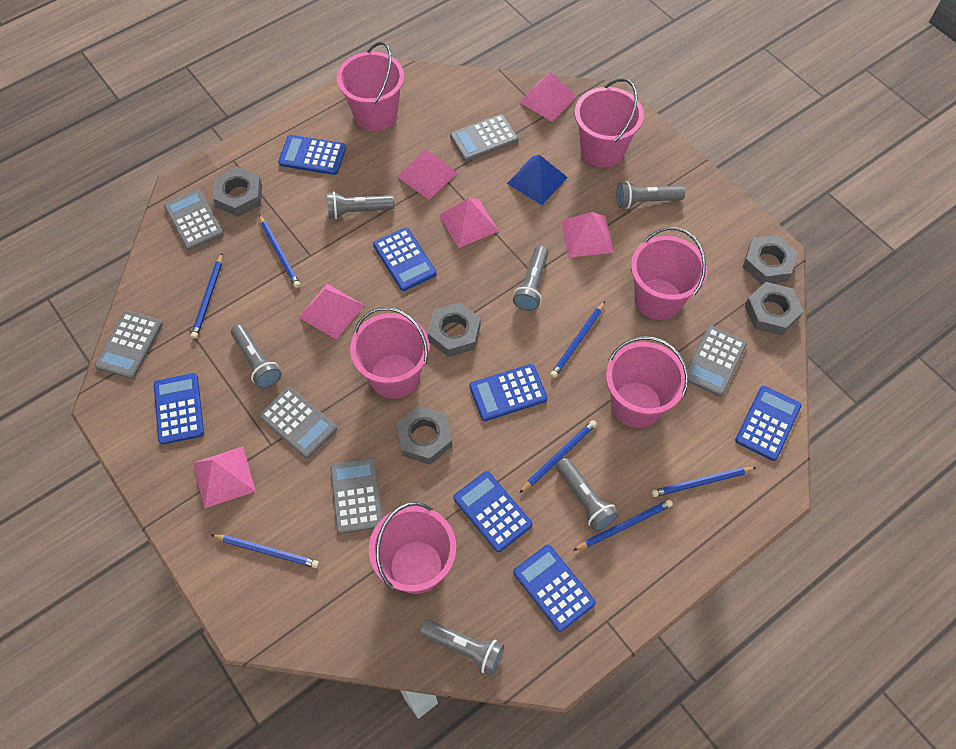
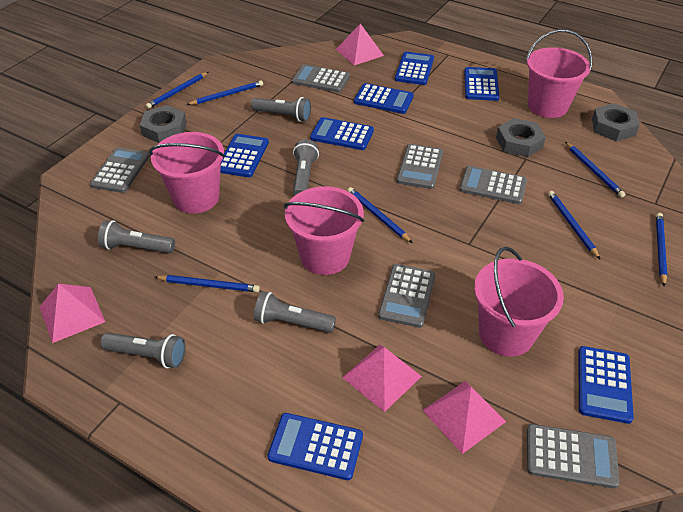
blue pyramid: 1 -> 0
grey flashlight: 6 -> 5
grey nut: 5 -> 3
pink bucket: 6 -> 4
pink pyramid: 6 -> 4

